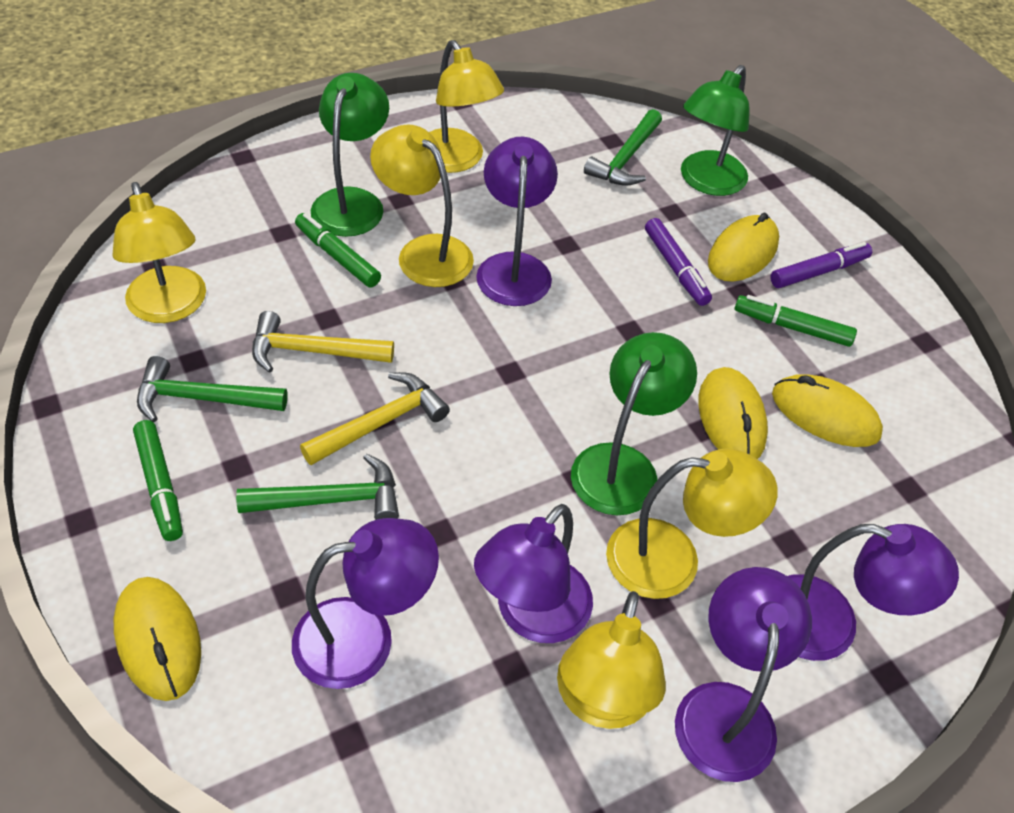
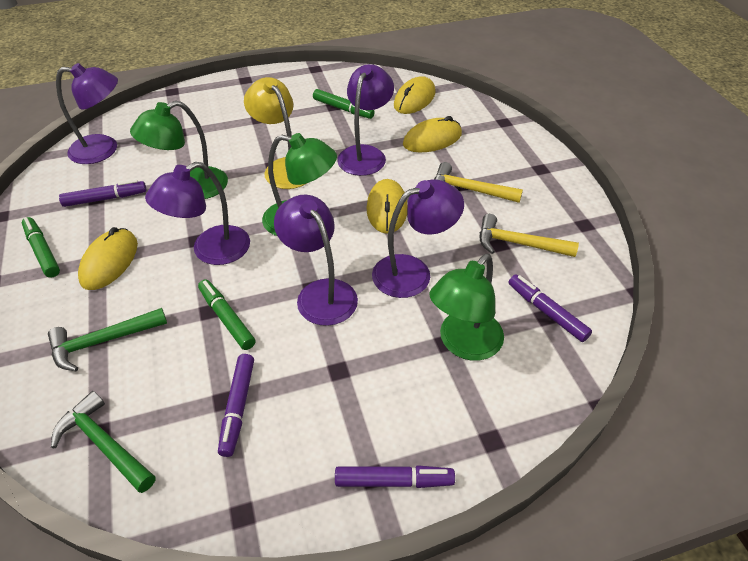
green hammer: 3 -> 2
purple marker: 2 -> 4
yellow lamp: 5 -> 1

